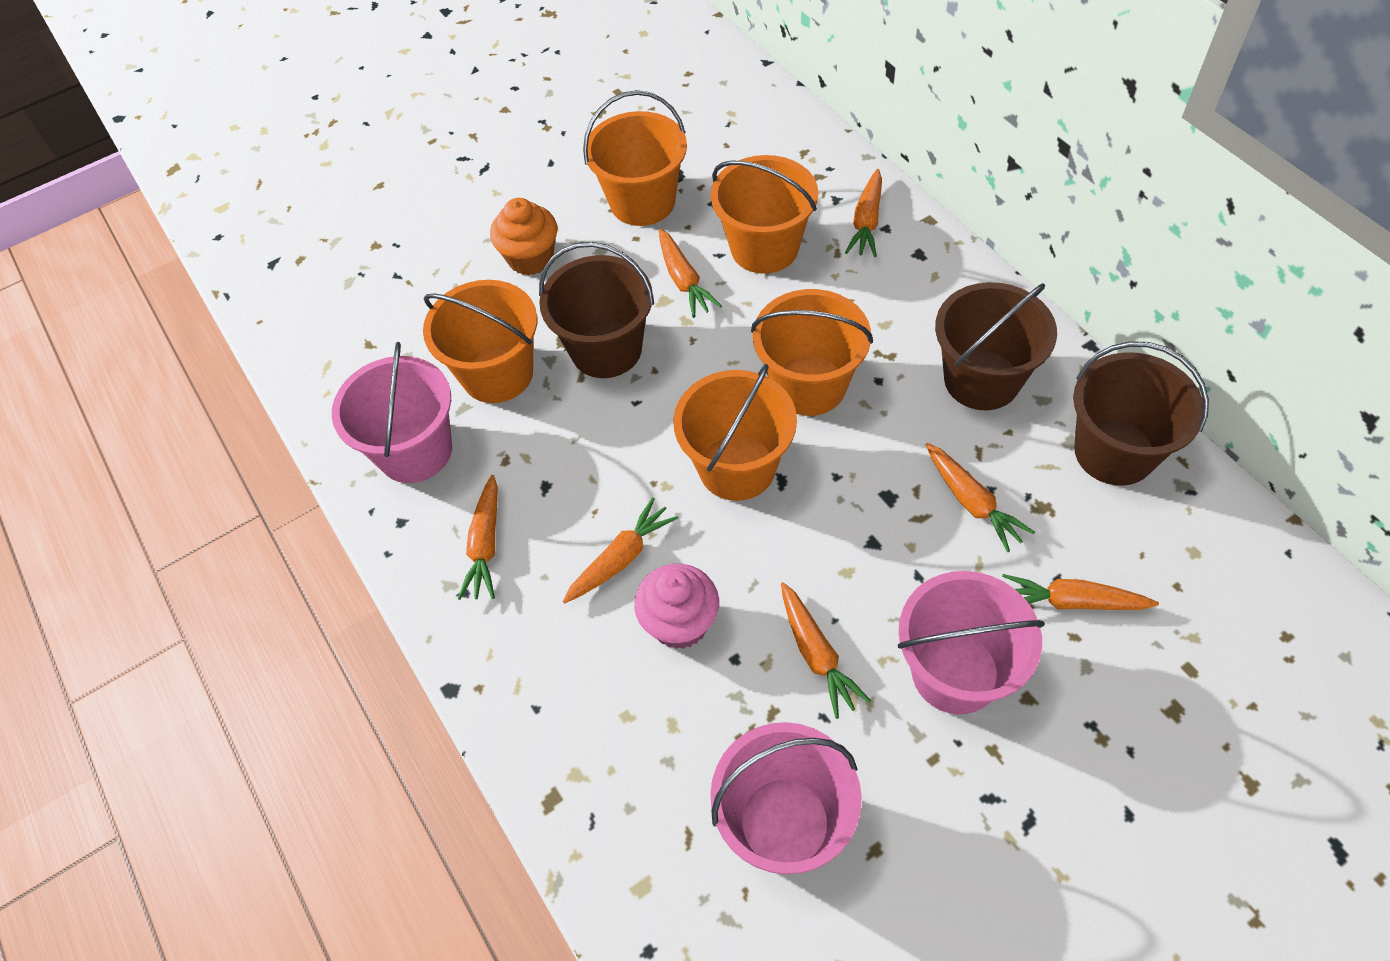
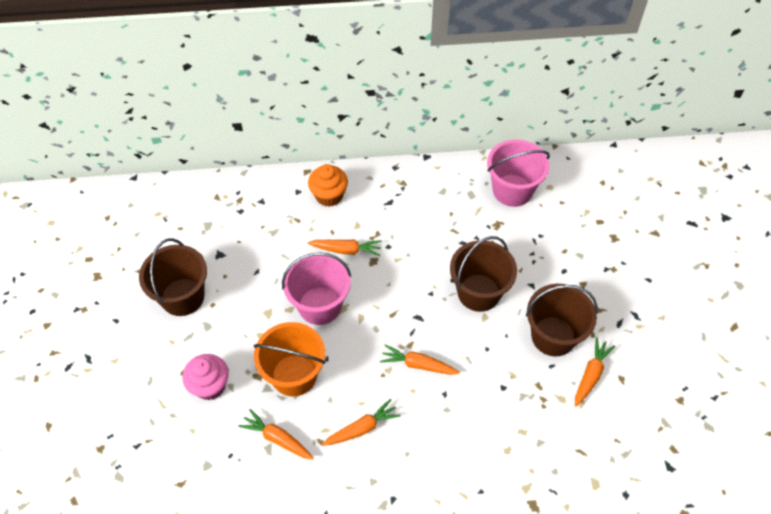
orange bucket: 5 -> 1
orange carrot: 7 -> 5
pink bucket: 3 -> 2

